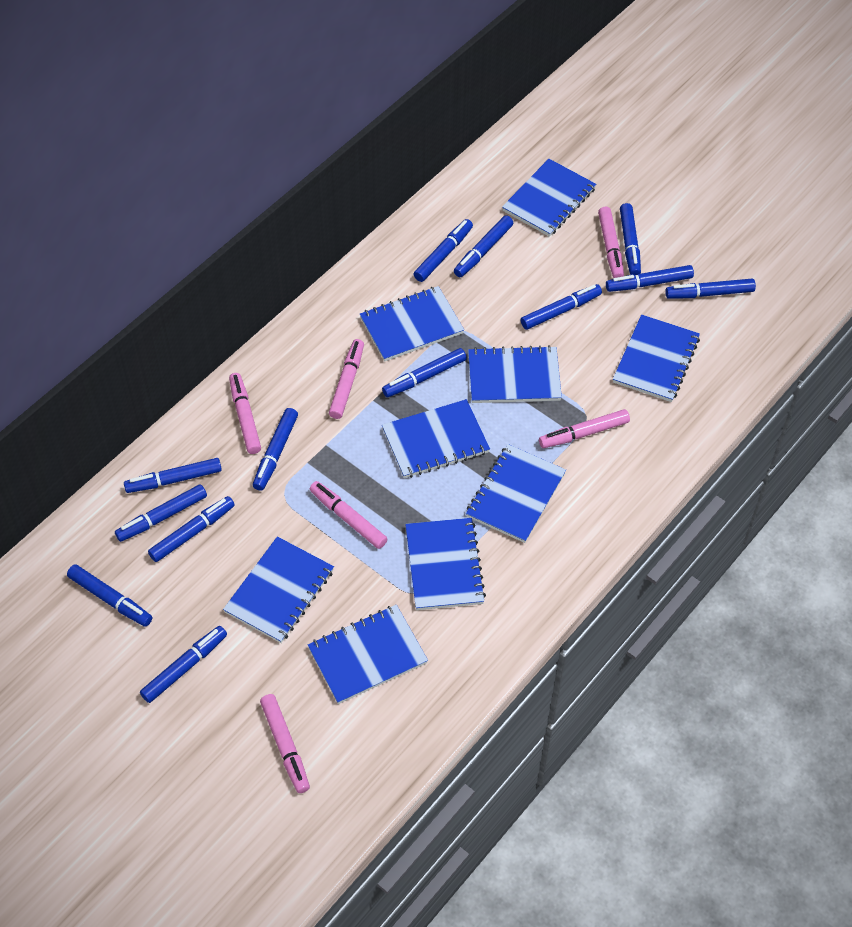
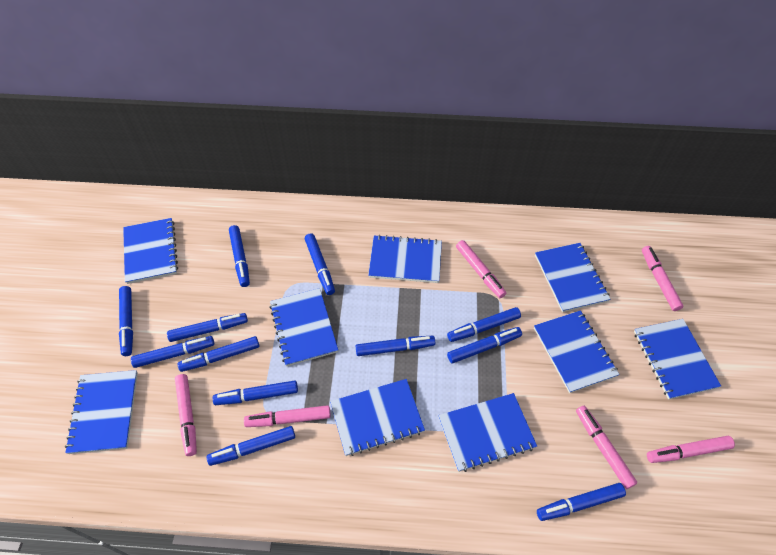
blue marker: 13 -> 12

